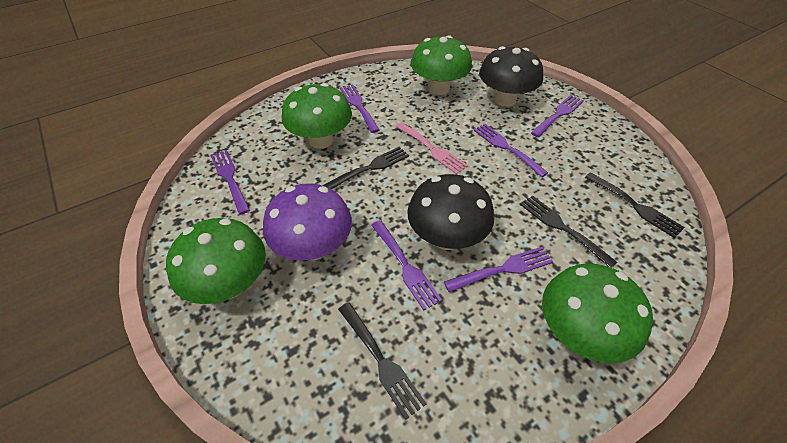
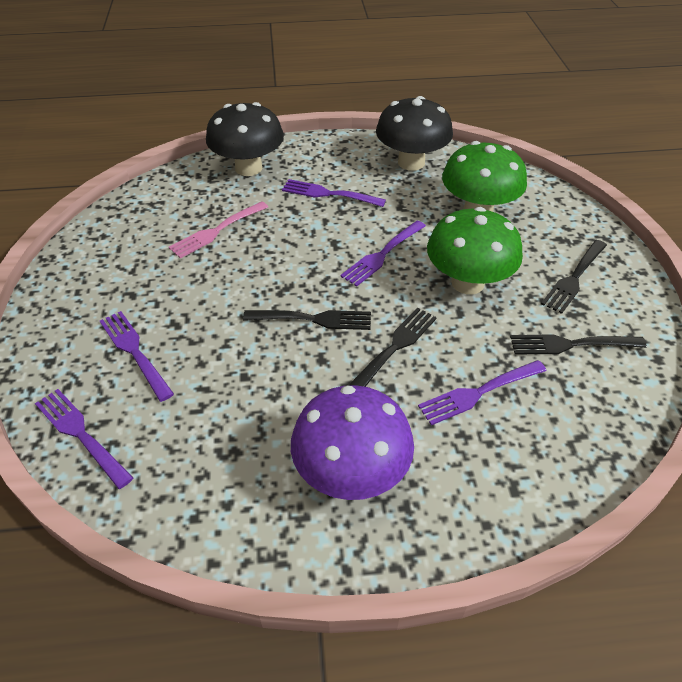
green mushroom: 4 -> 2
purple fork: 6 -> 5

